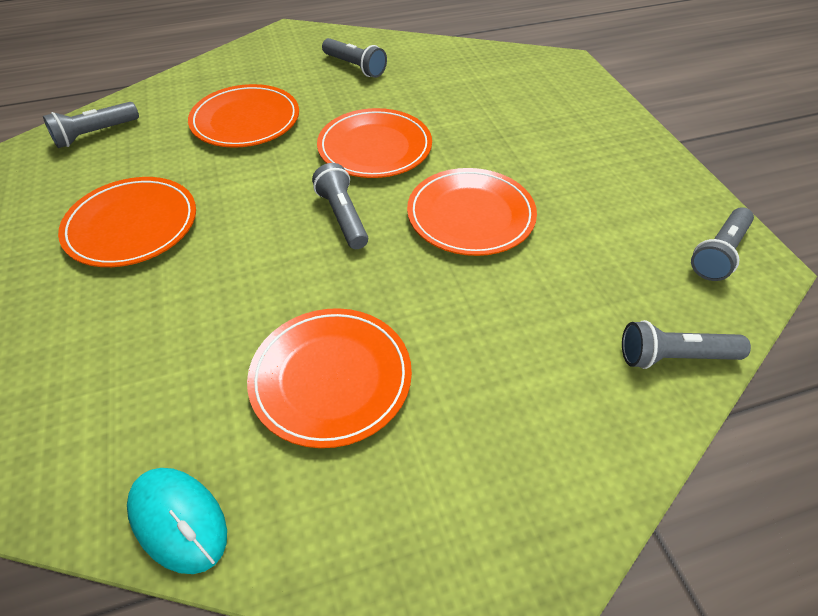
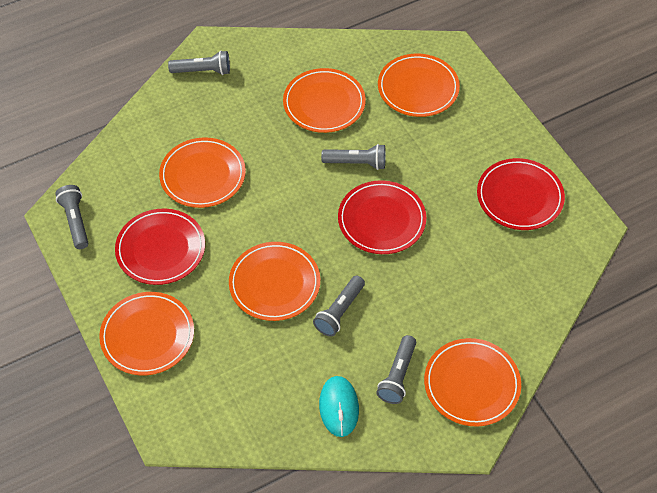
orange plate: 5 -> 6
red plate: 0 -> 3

